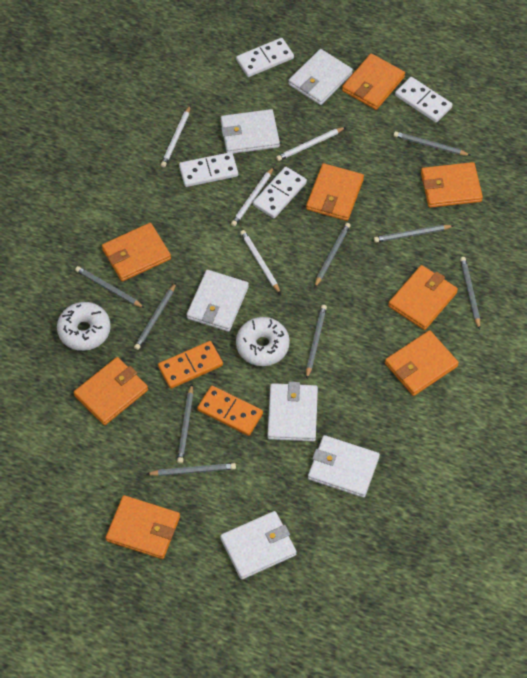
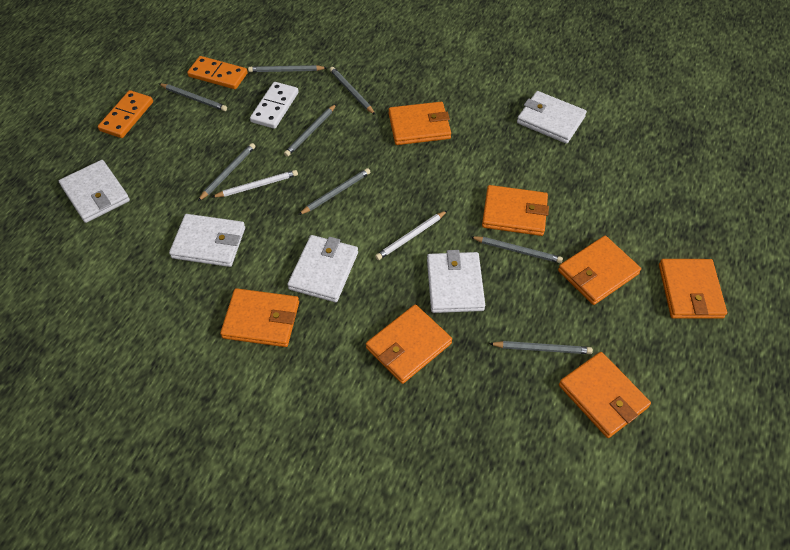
grey pencil: 9 -> 8
orange wallet: 8 -> 7
white domino: 4 -> 1
white donut: 2 -> 0
white pencil: 4 -> 2
white wallet: 6 -> 5

